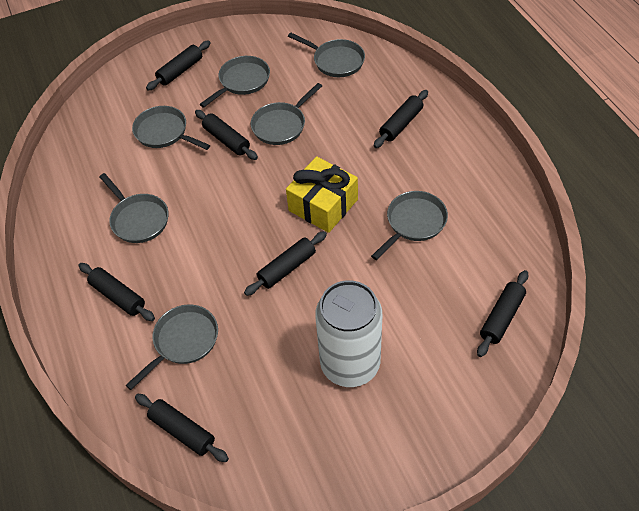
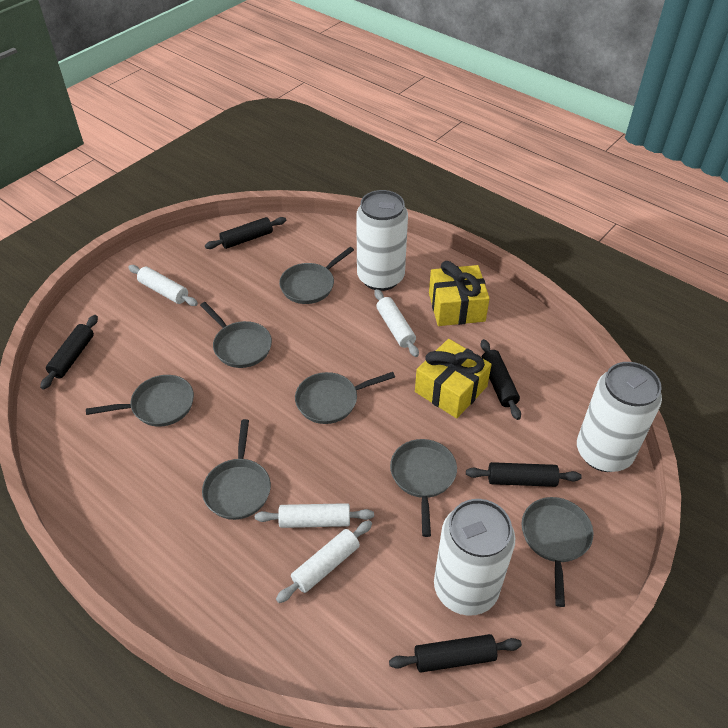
black rolling pin: 7 -> 5
white can: 1 -> 3
white rolling pin: 0 -> 4
yellow gift: 1 -> 2

